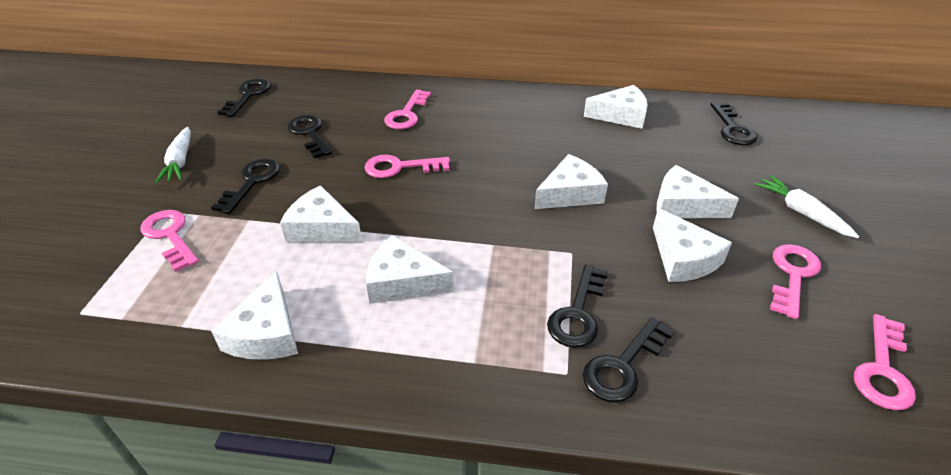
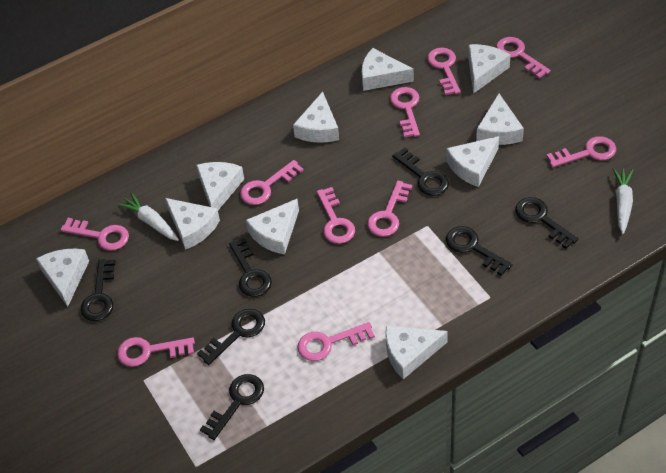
black key: 6 -> 7
pink key: 5 -> 10
white cheese: 7 -> 10

